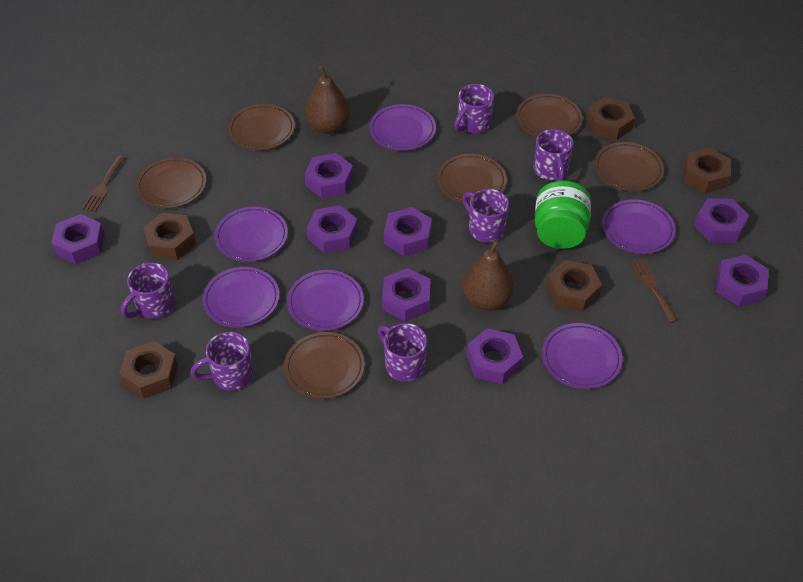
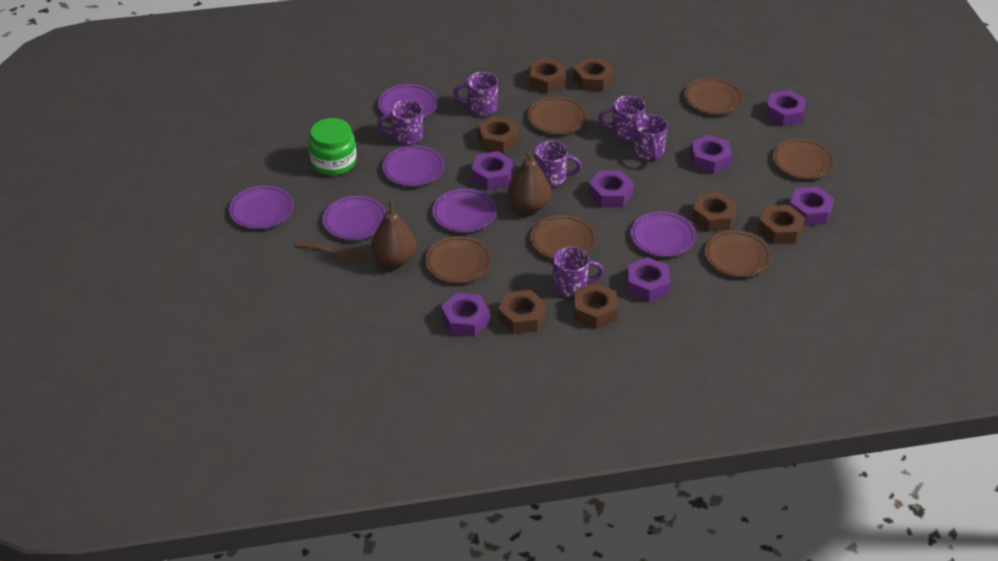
brown fork: 2 -> 1
brown nut: 5 -> 7
purple nut: 8 -> 7

